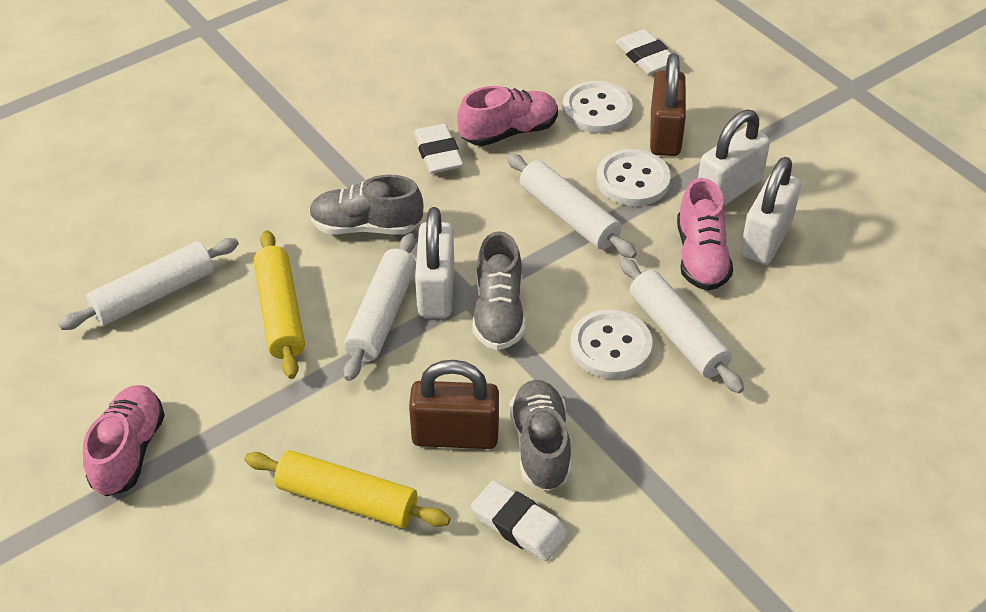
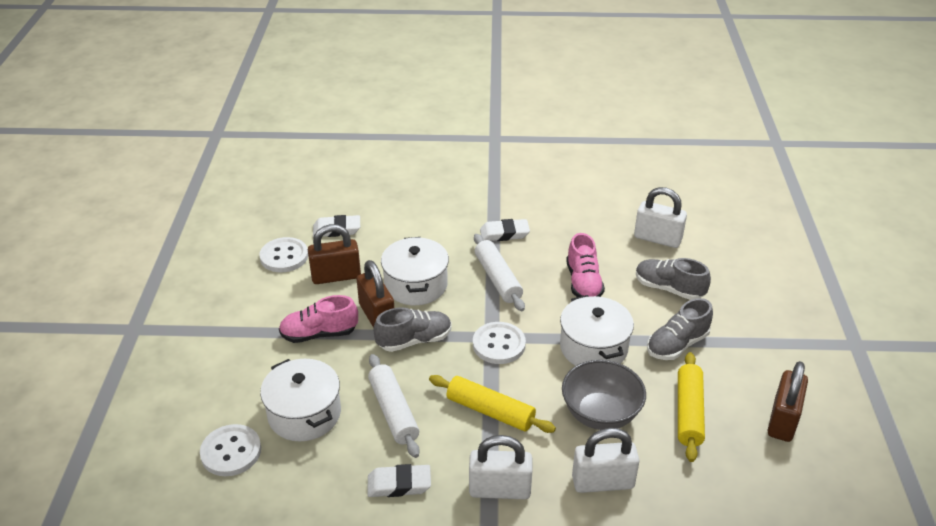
brown padlock: 2 -> 3
grey bowl: 0 -> 1
pink shoe: 3 -> 2
white pot: 0 -> 3
white rolling pin: 4 -> 2

